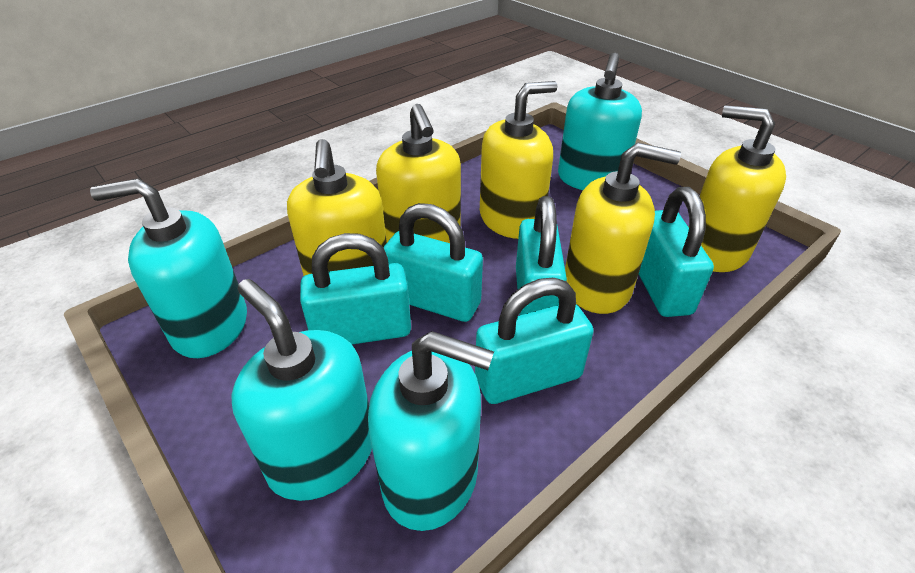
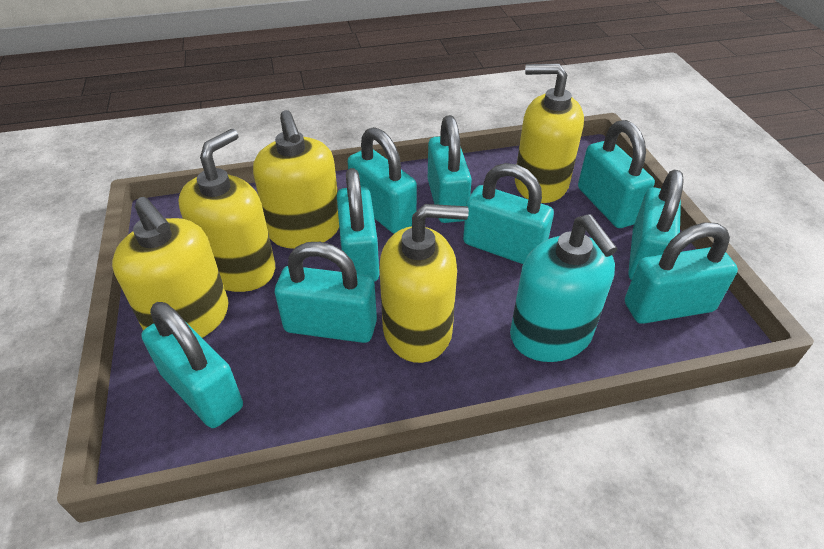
turquoise padlock: 5 -> 9
turquoise soap dispenser: 4 -> 1

